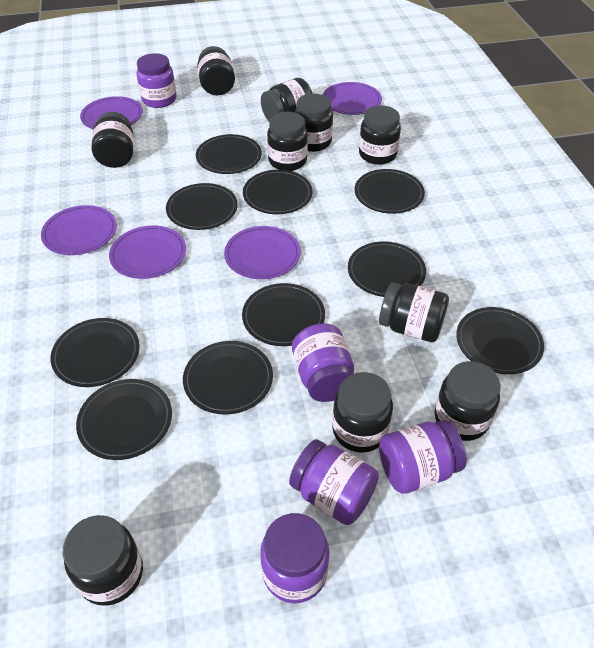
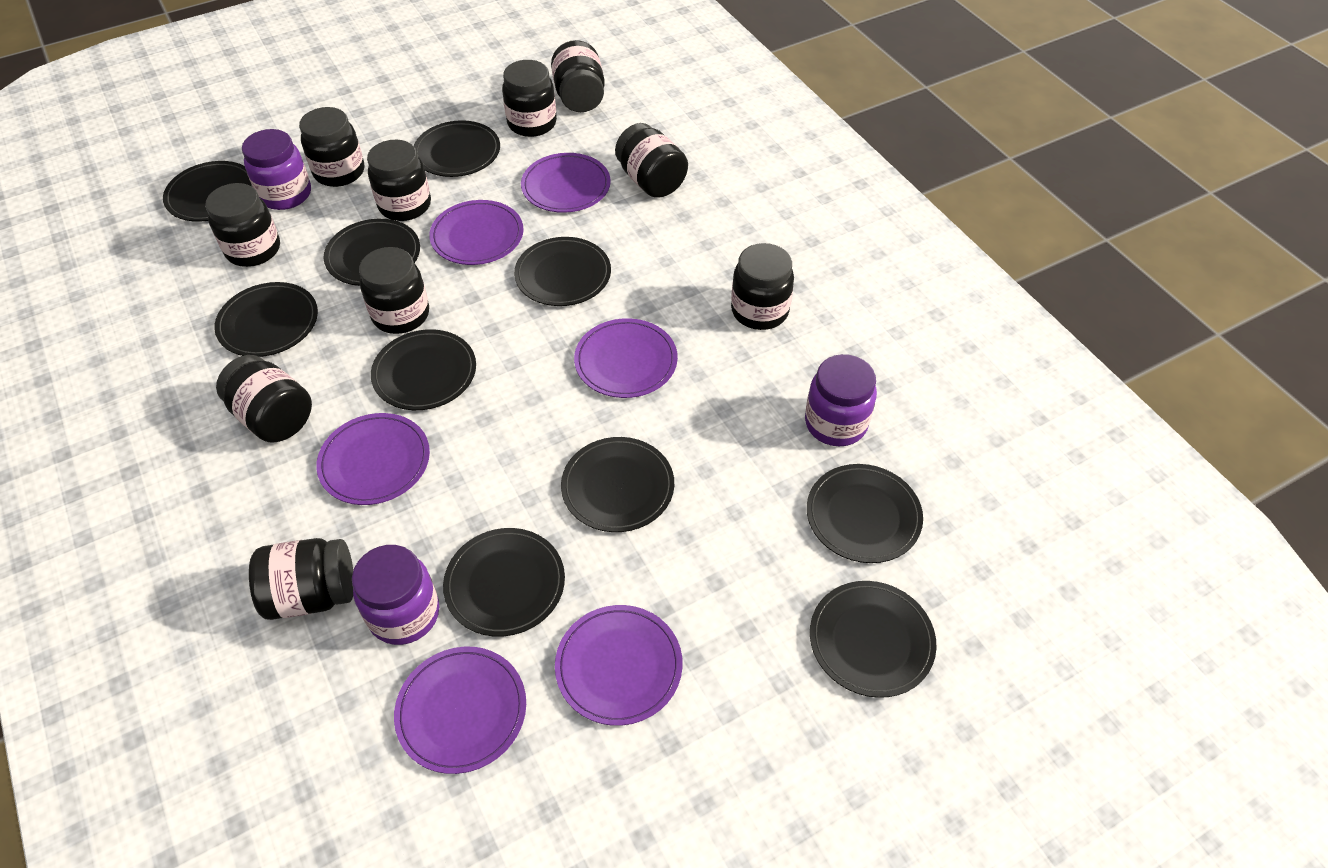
purple jar: 5 -> 3
purple plate: 5 -> 6

